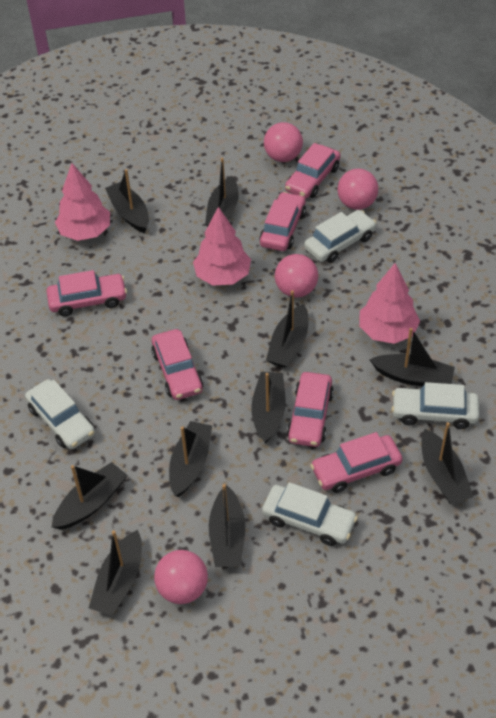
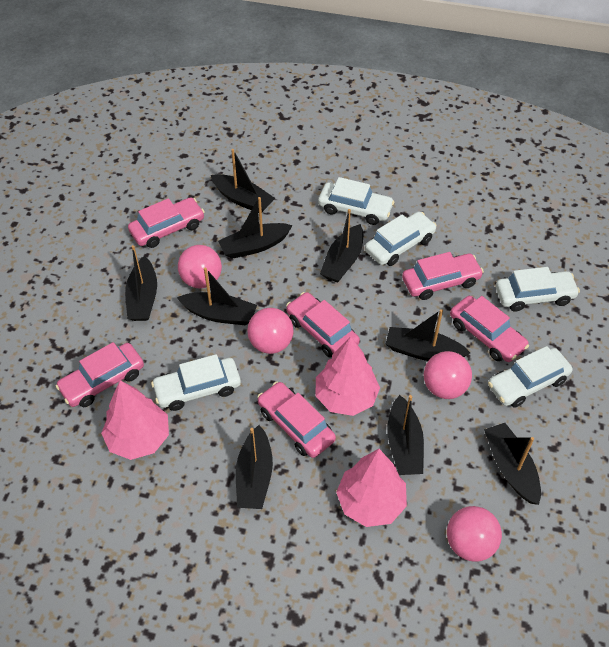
black boat: 10 -> 9
white car: 4 -> 5

